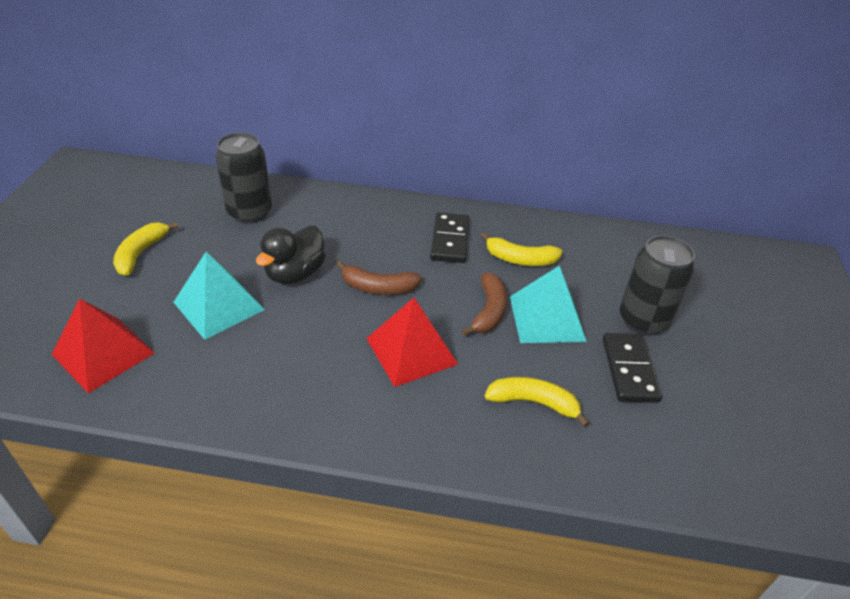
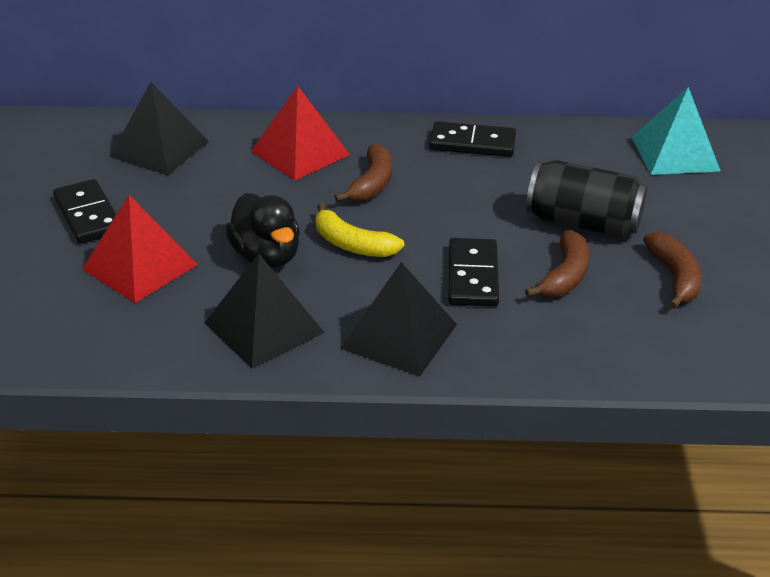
black can: 2 -> 1
black domino: 2 -> 3
black pyramid: 0 -> 3
brown banana: 2 -> 3
turquoise pyramid: 2 -> 1
yellow banana: 3 -> 1

